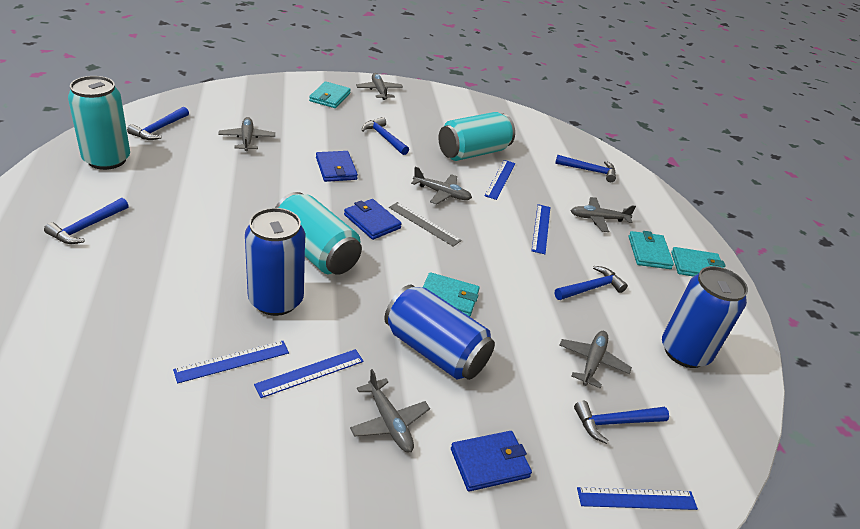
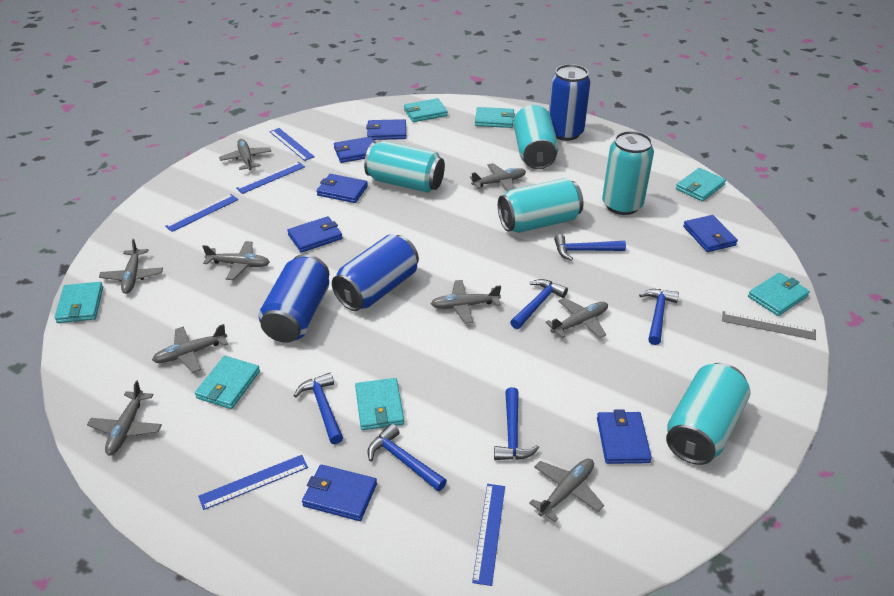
blue wallet: 3 -> 7
grey plane: 6 -> 9
turquoise can: 3 -> 5
turquoise wallet: 4 -> 7

